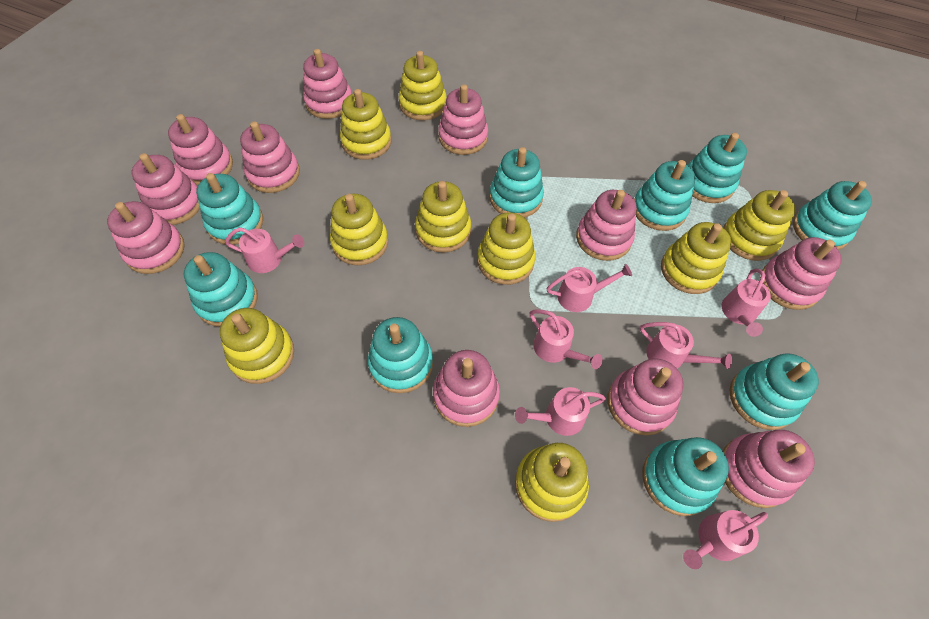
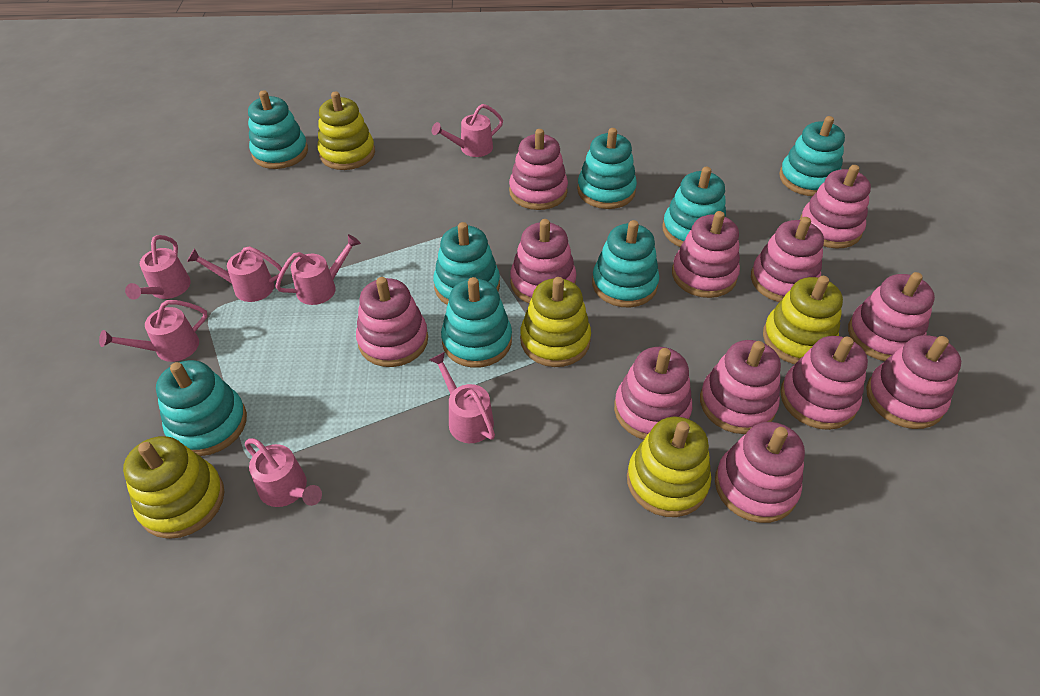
pink stacking toy: 11 -> 12
turquoise stacking toy: 9 -> 8
yellow stacking toy: 9 -> 5

